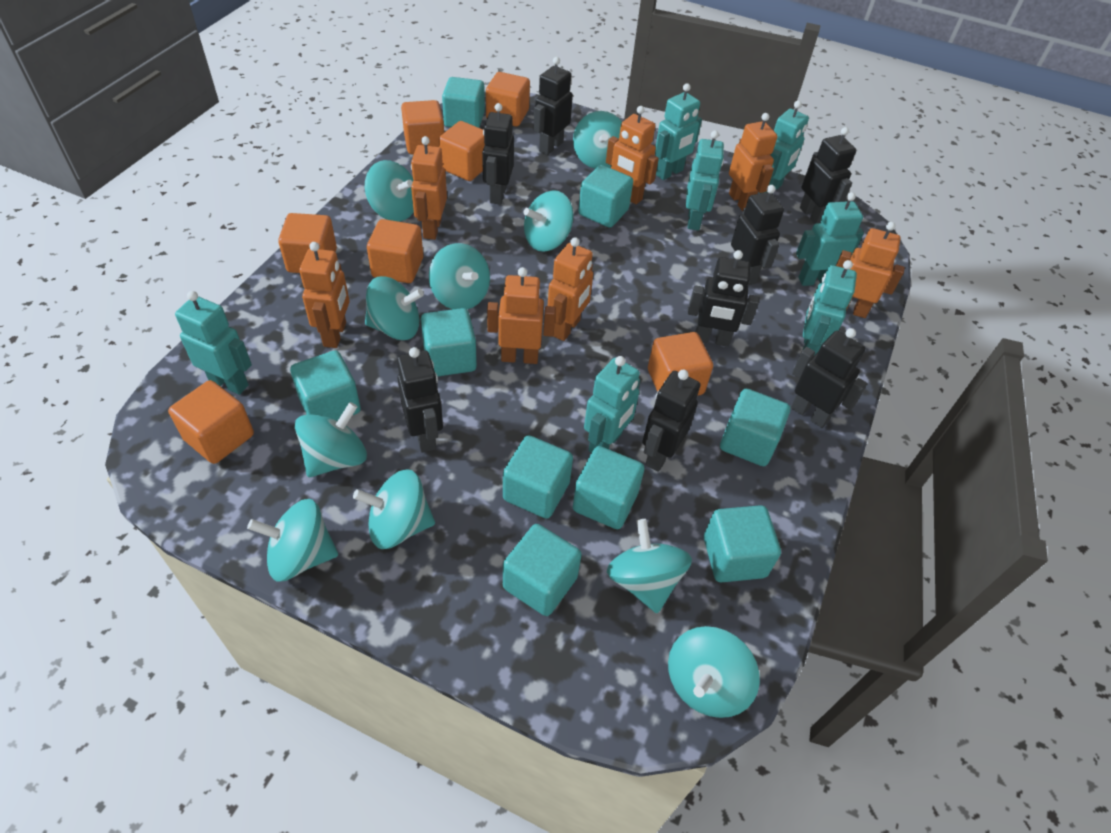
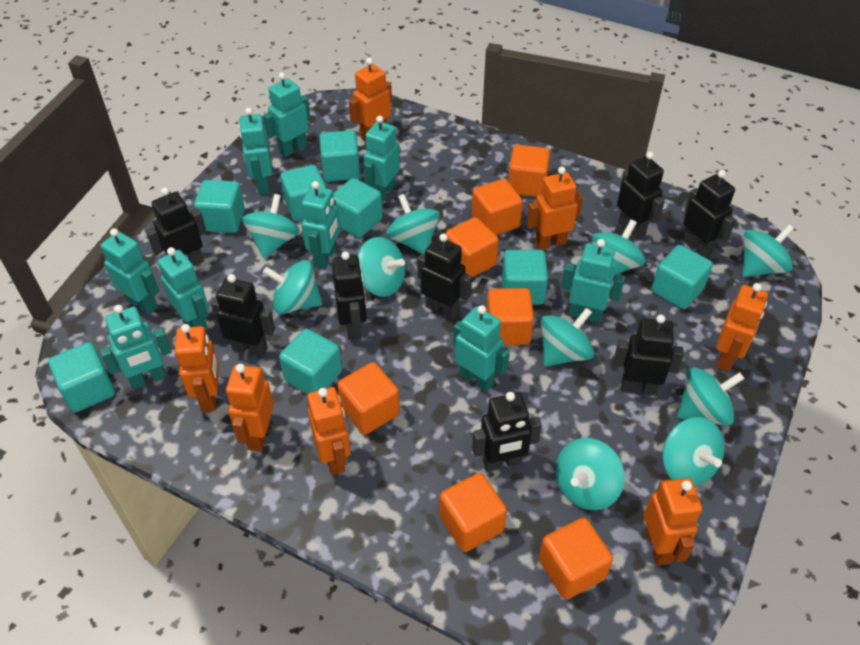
turquoise cube: 9 -> 8
turquoise robot: 7 -> 9

